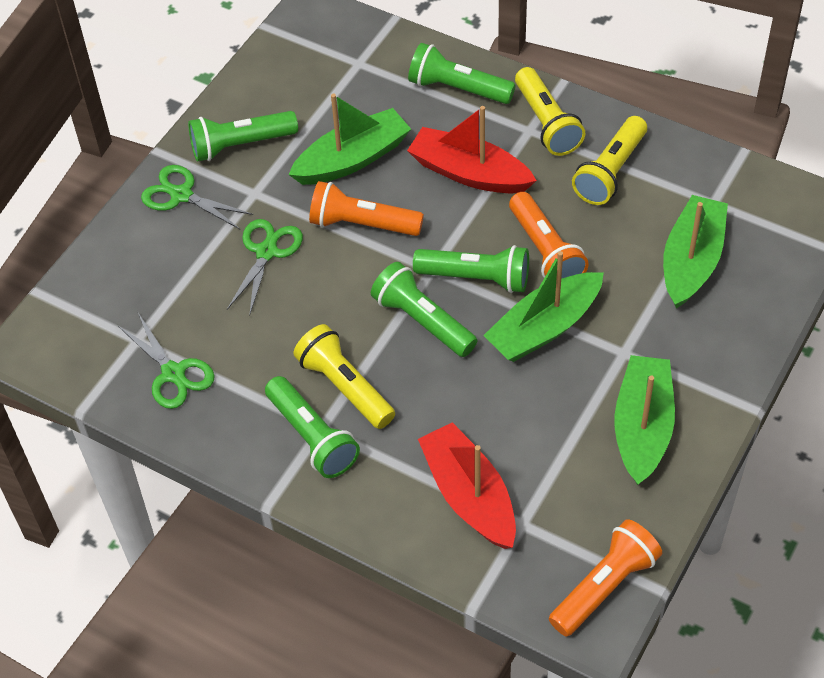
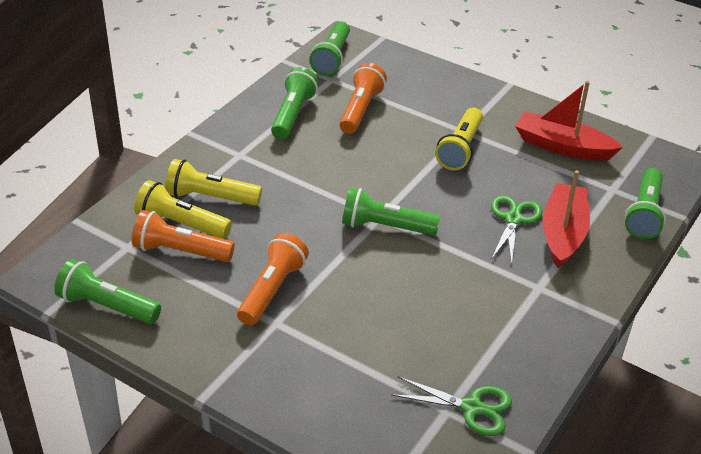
green boat: 4 -> 0
green scissors: 3 -> 2

